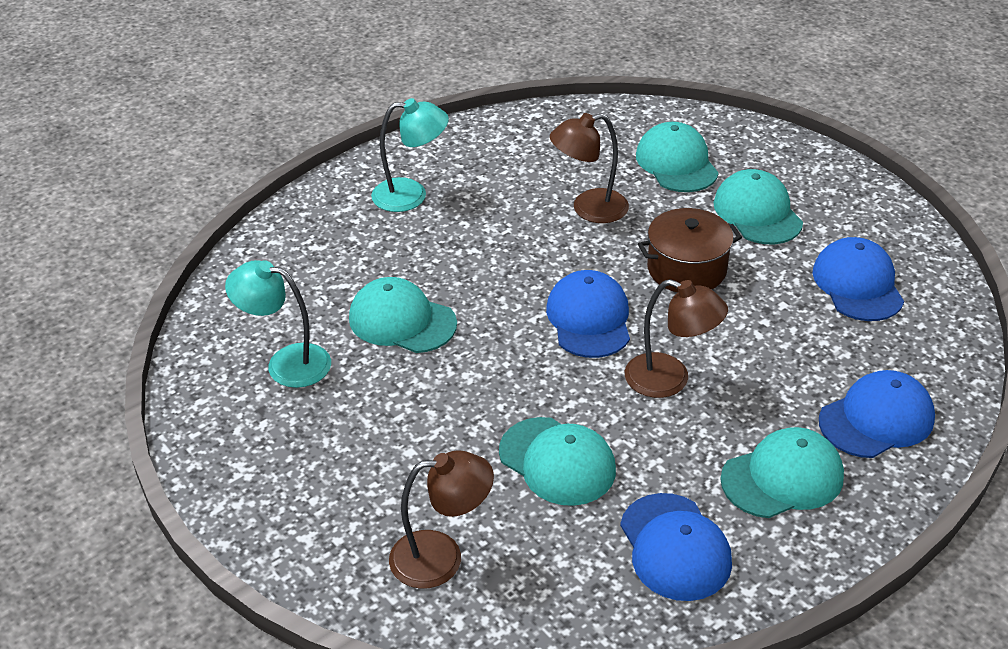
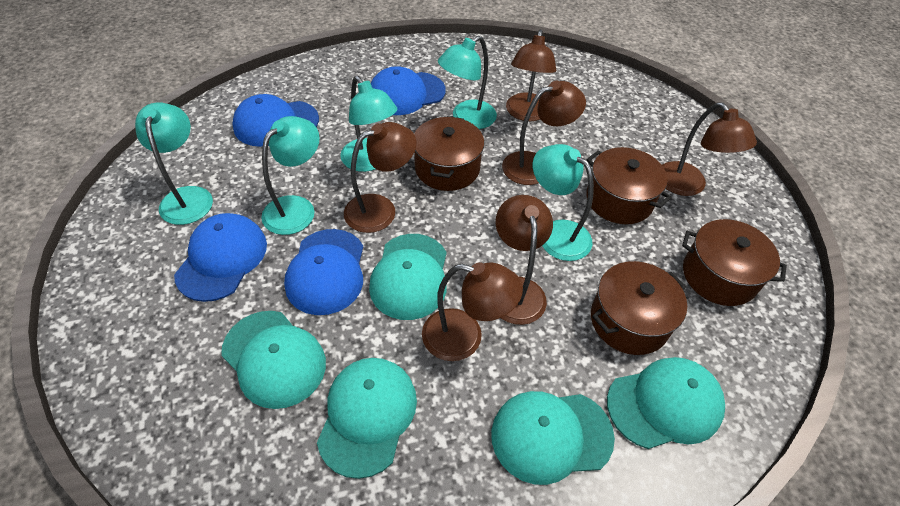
brown lamp: 3 -> 6
brown pot: 1 -> 4
turquoise lamp: 2 -> 5

